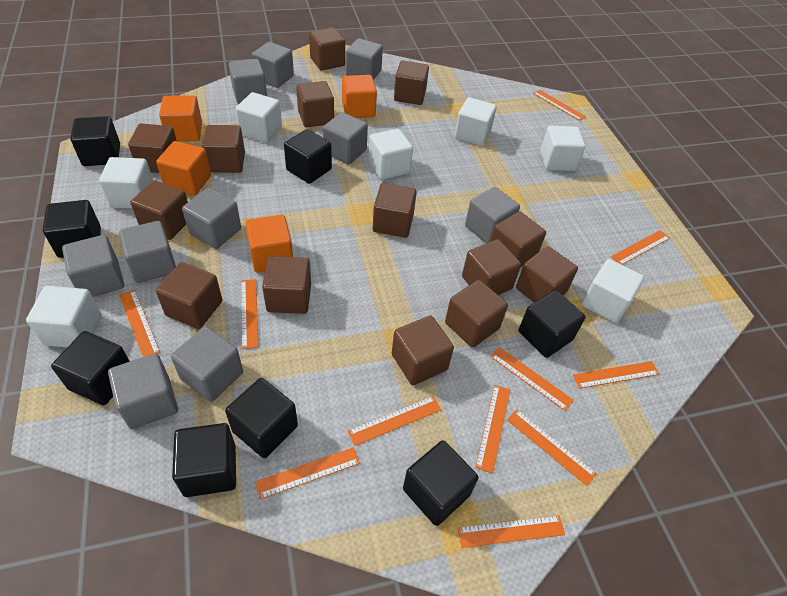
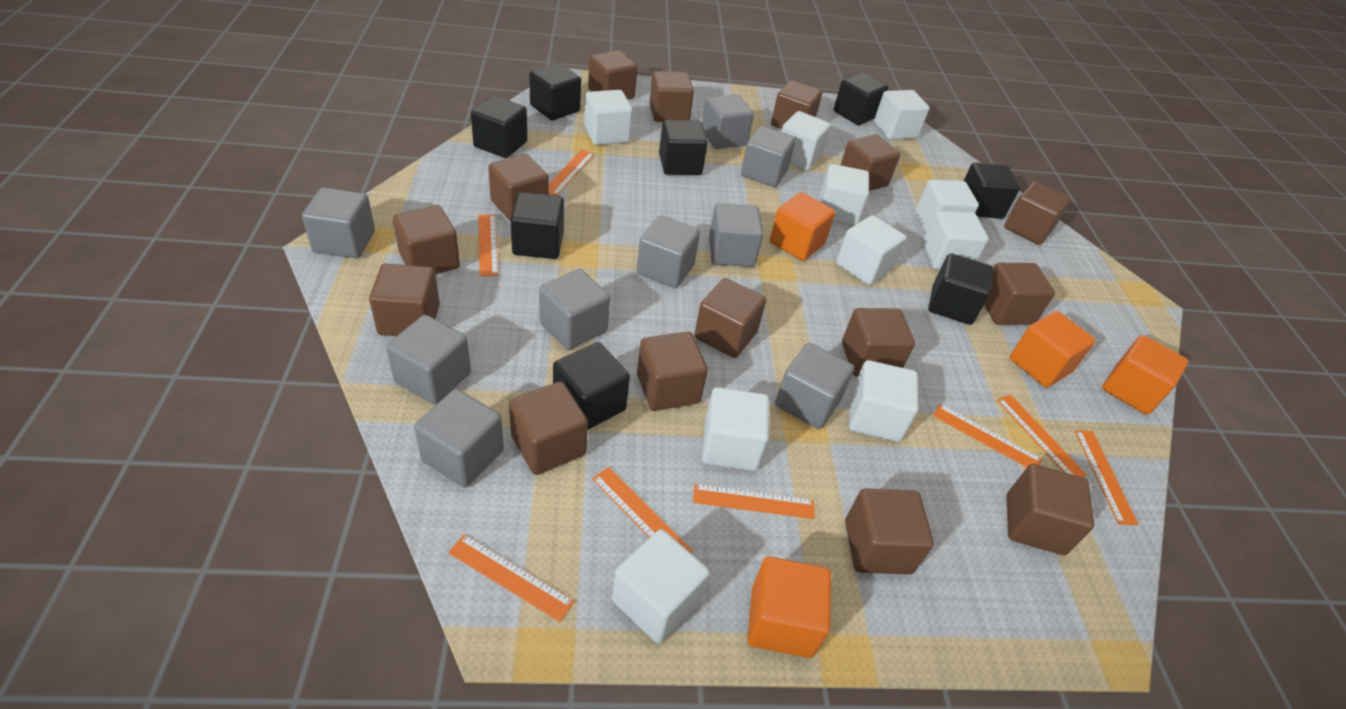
brown cube: 14 -> 15
grey cube: 10 -> 9
orange ruler: 11 -> 8
white cube: 7 -> 10

